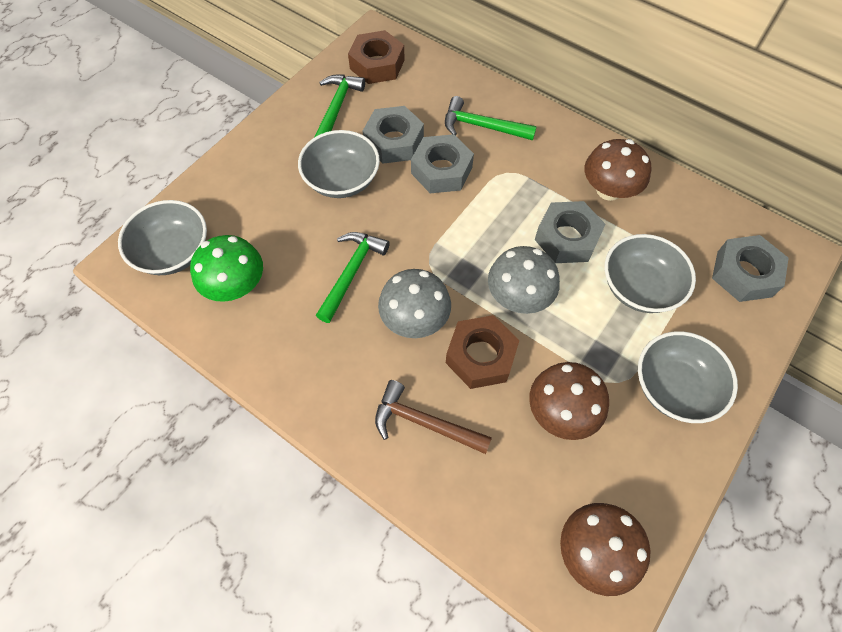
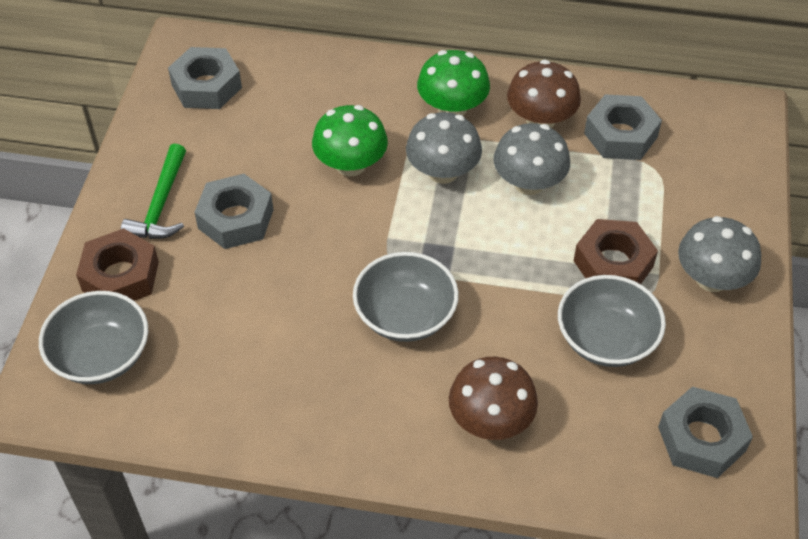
brown hammer: 1 -> 0
brown mushroom: 3 -> 2
green hammer: 3 -> 1
green mushroom: 1 -> 2
grey bowl: 4 -> 3
grey mushroom: 2 -> 3

